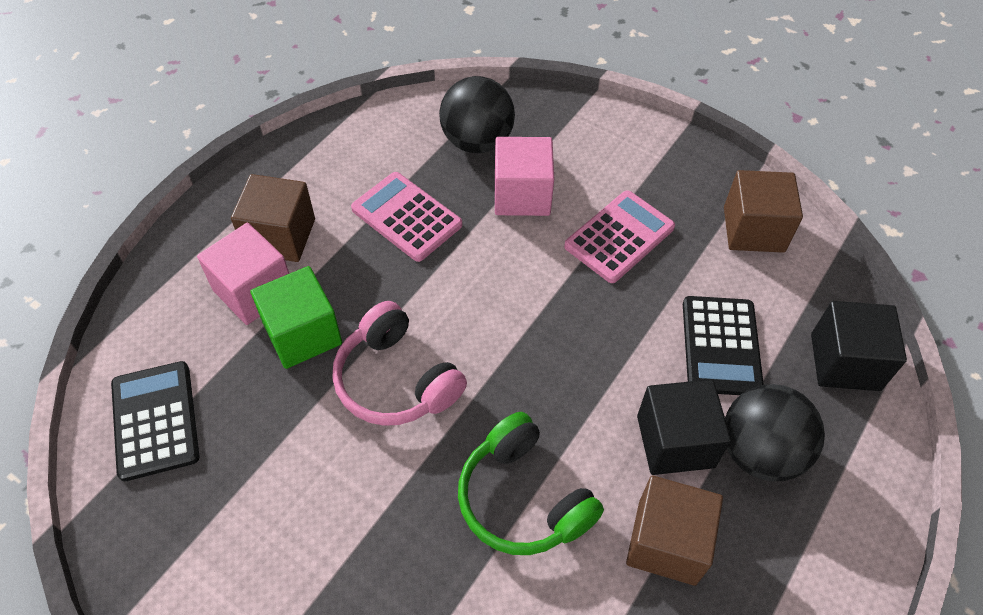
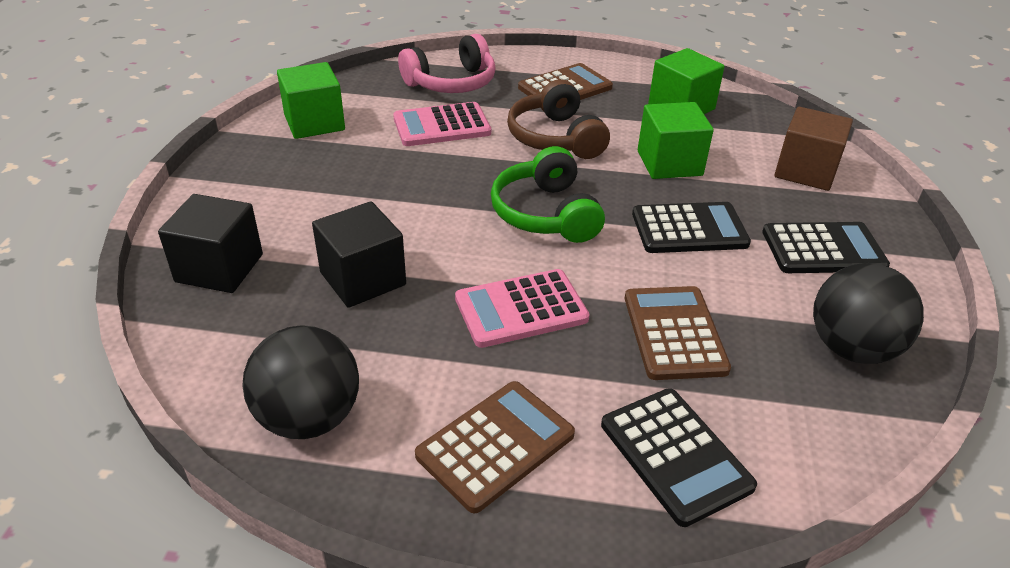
black calculator: 2 -> 3
brown calculator: 0 -> 3
brown cube: 3 -> 1
brown headphones: 0 -> 1
green cube: 1 -> 3
pink cube: 2 -> 0

